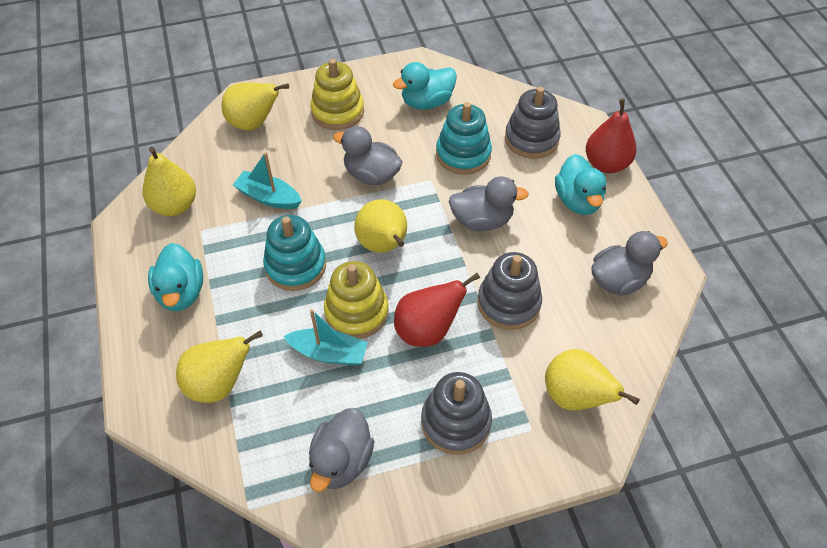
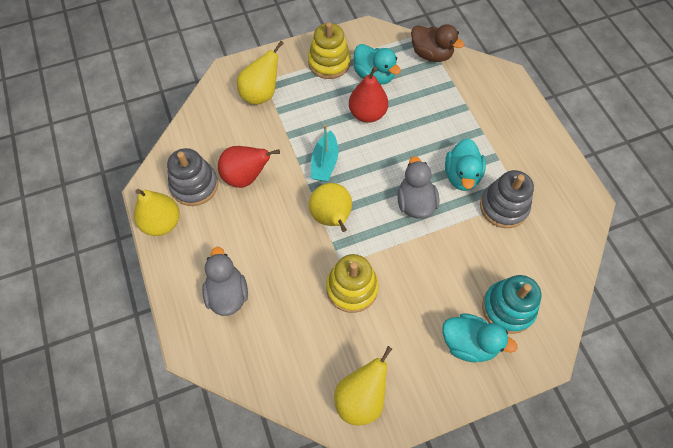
brown duck: 0 -> 1
grey duck: 4 -> 2
grey stacking toy: 3 -> 2
turquoise boat: 2 -> 1
turquoise stacking toy: 2 -> 1
yellow pear: 5 -> 4

